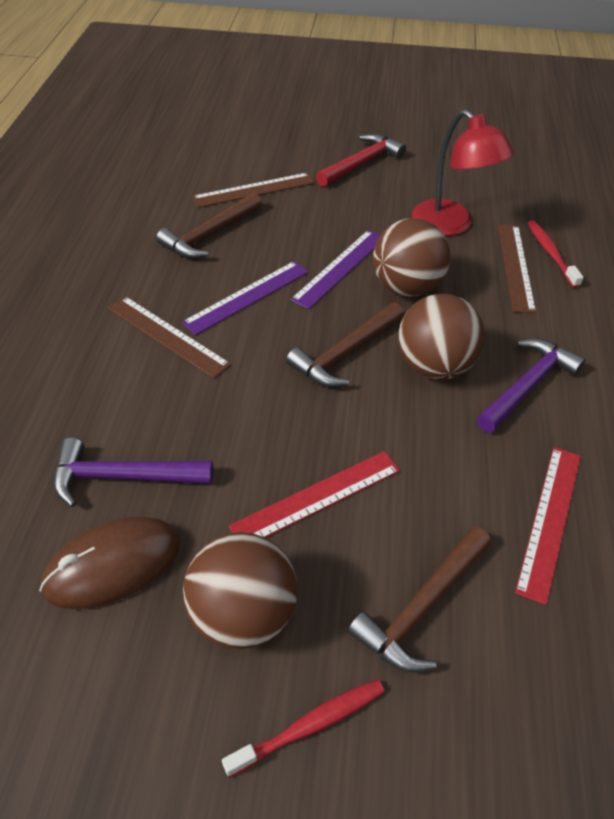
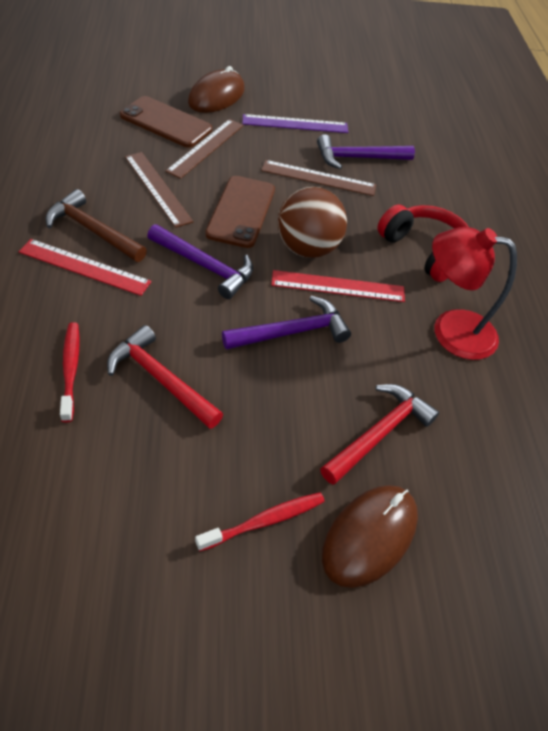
brown ball: 3 -> 1
brown hammer: 3 -> 1
brown mouse: 1 -> 2
brown phone: 0 -> 2
purple hammer: 2 -> 3
purple ruler: 2 -> 1
red hammer: 1 -> 2
red headphones: 0 -> 1

